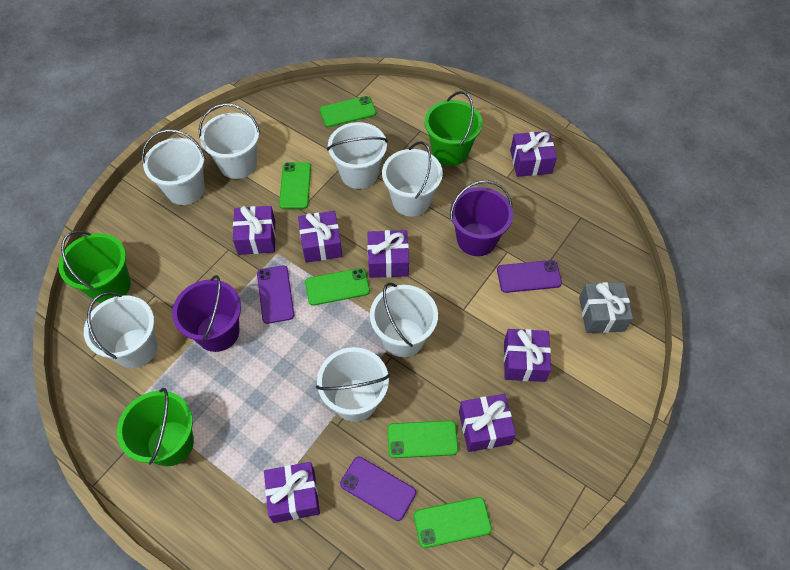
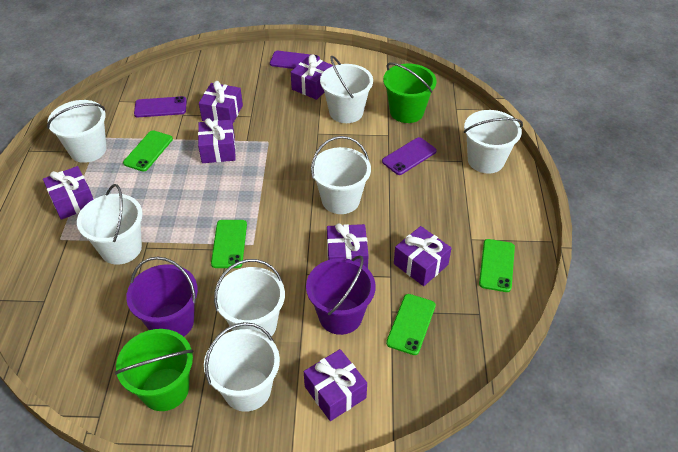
green bucket: 3 -> 2
green phone: 5 -> 4
grey gift: 1 -> 0

